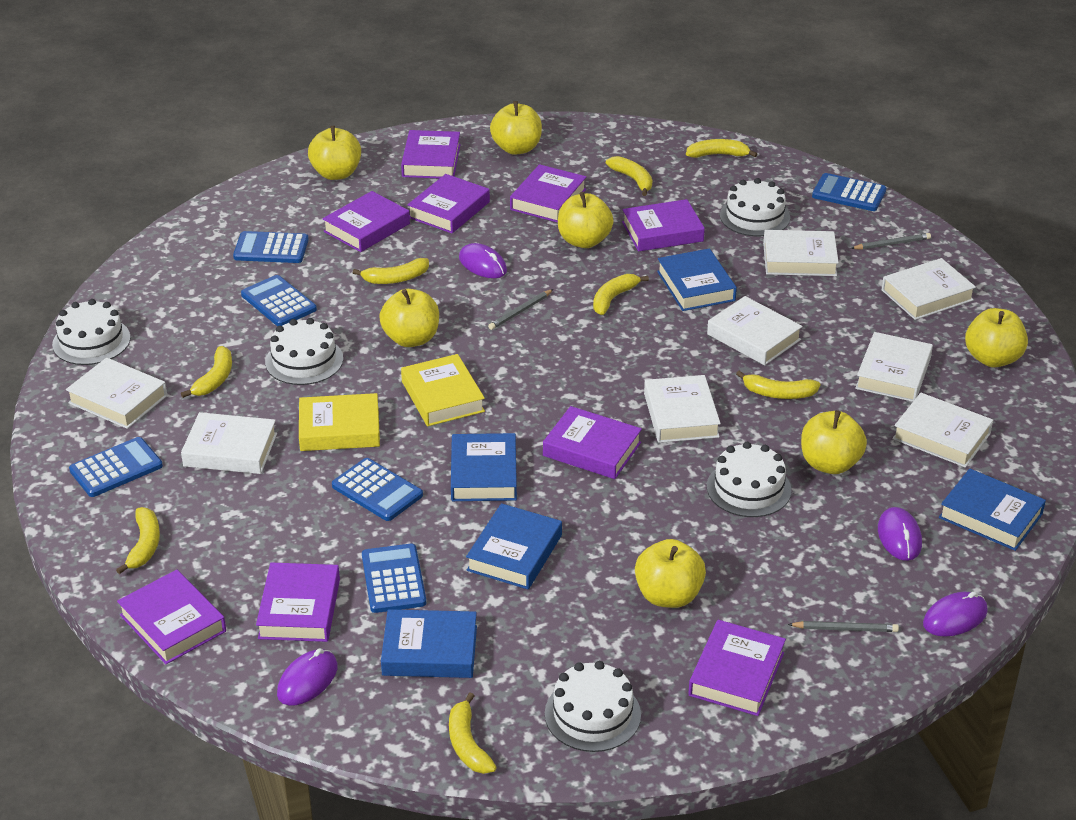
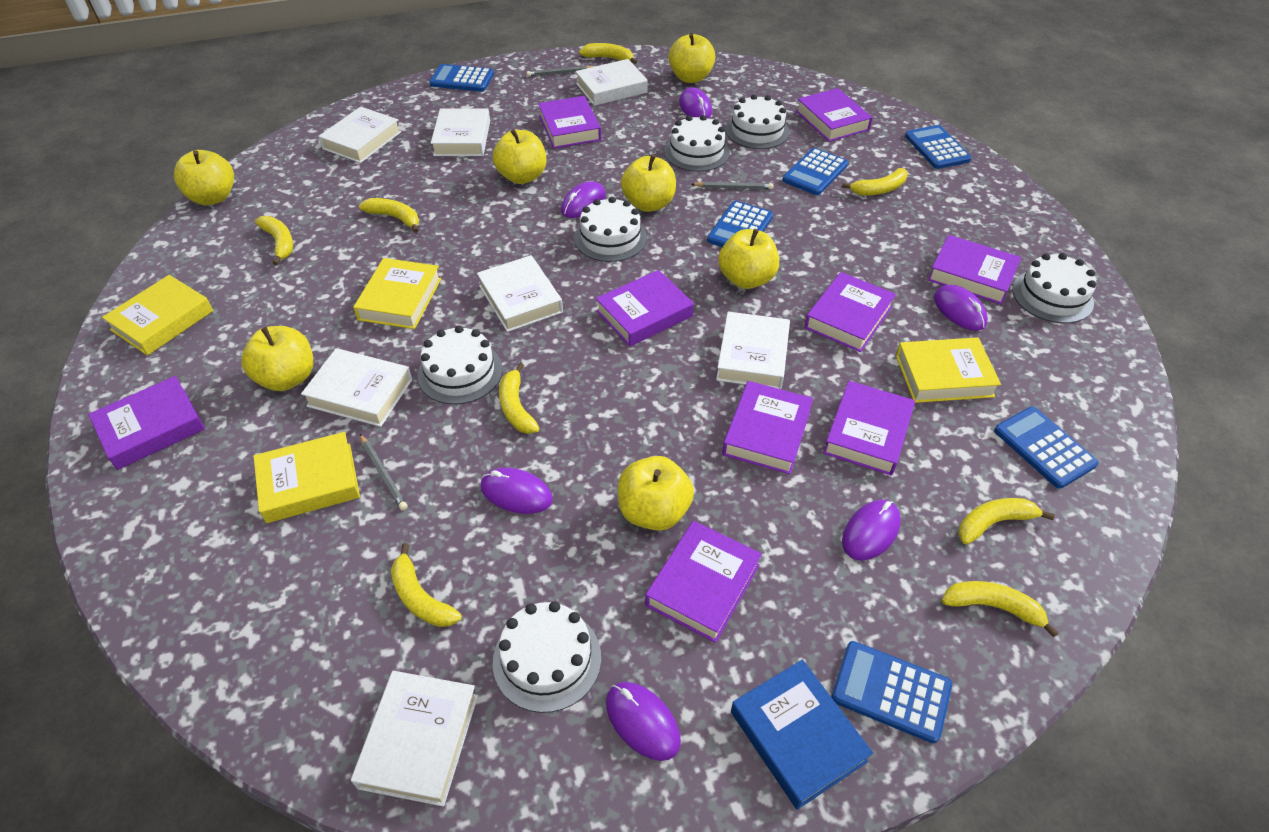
blue book: 5 -> 1
purple mouse: 4 -> 6
white book: 8 -> 7
white cake: 5 -> 6
yellow book: 2 -> 4

